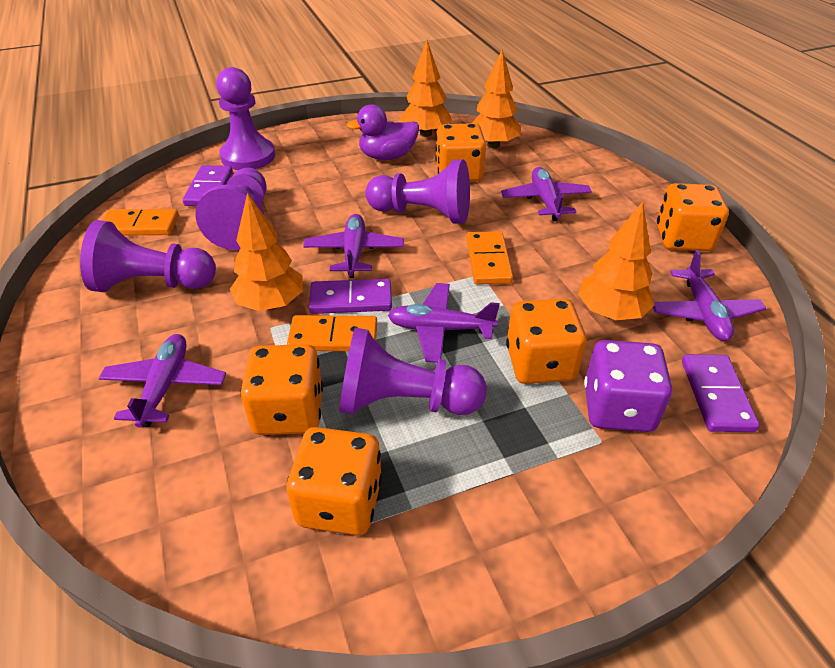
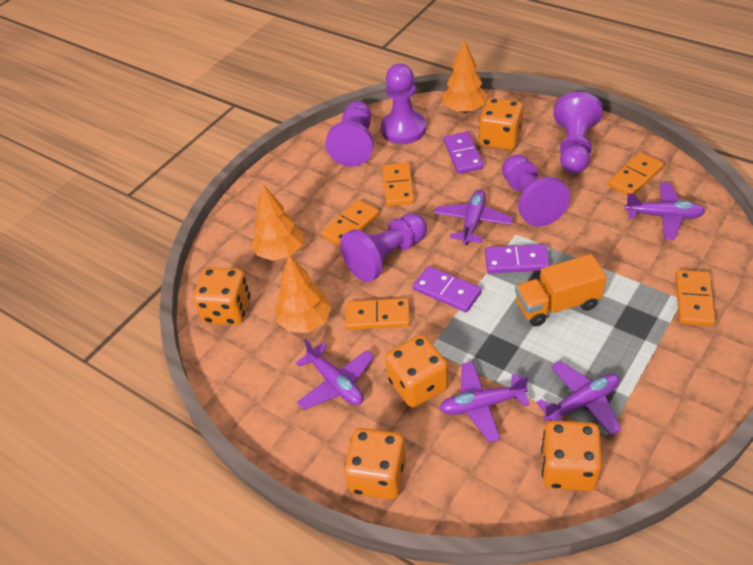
orange domino: 3 -> 5
orange tree: 4 -> 3
orange truck: 0 -> 1
purple dice: 1 -> 0
purple duck: 1 -> 0

